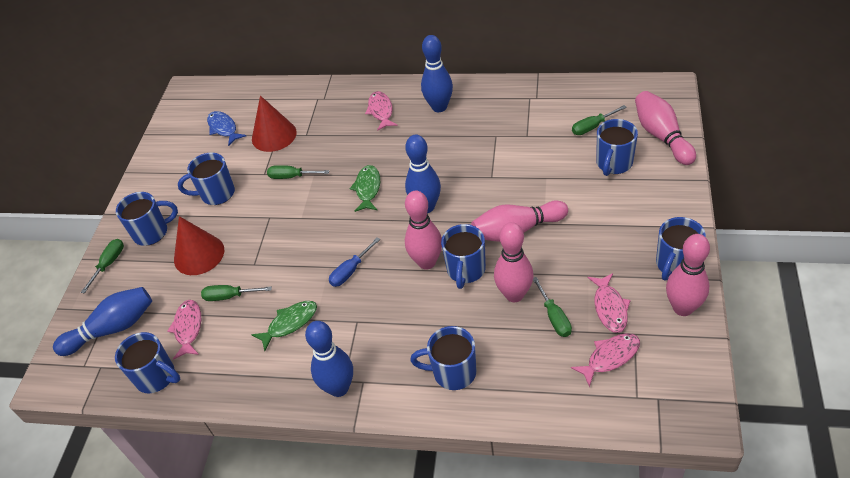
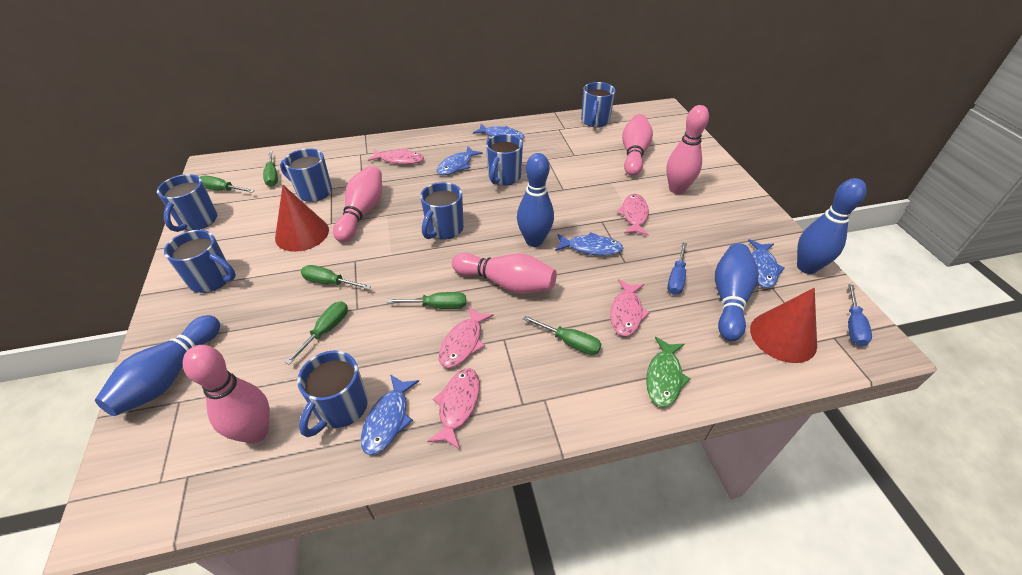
blue fish: 1 -> 5
blue screwdriver: 1 -> 2
green fish: 2 -> 1
green screwdriver: 5 -> 6
pink fish: 4 -> 5

